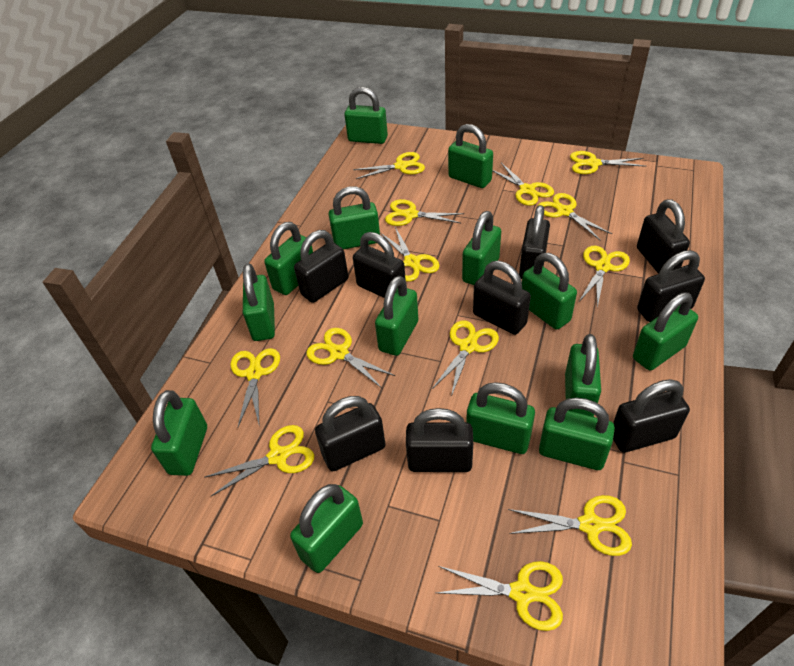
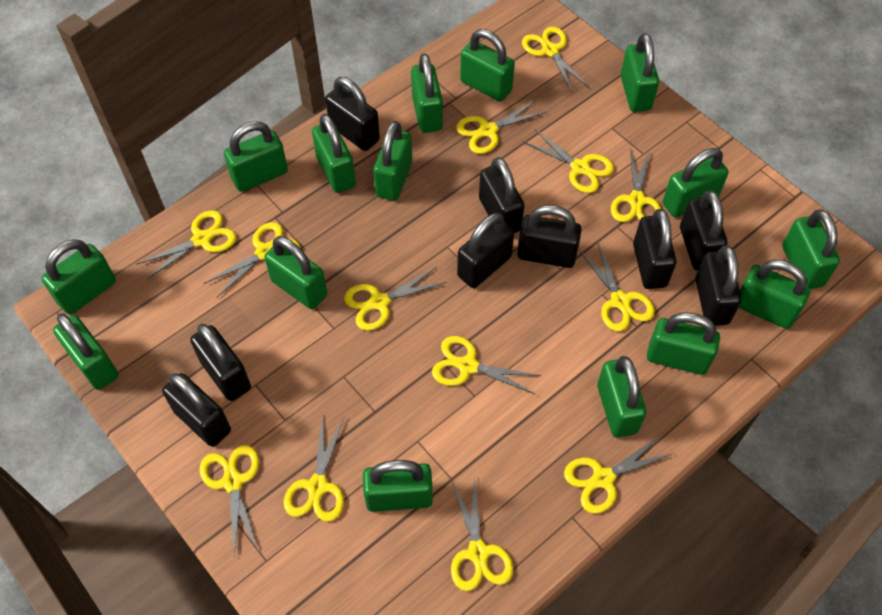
green padlock: 14 -> 15

